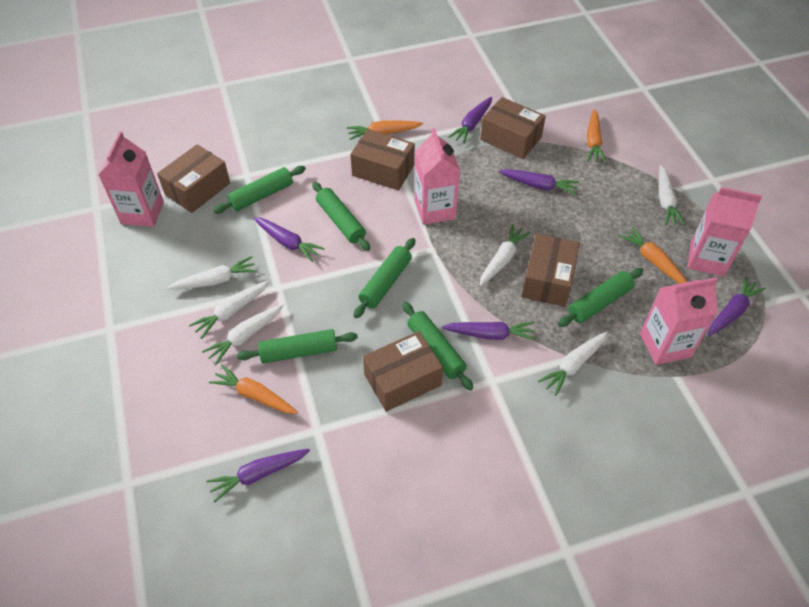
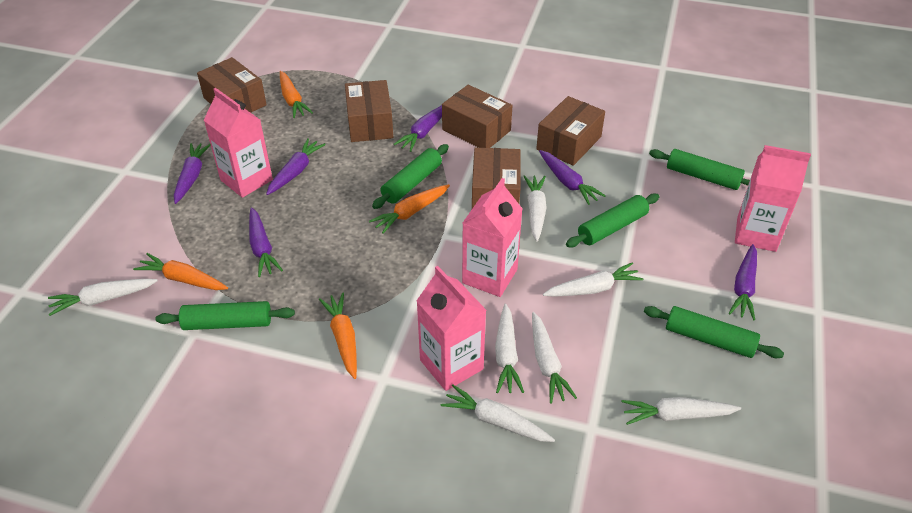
green rolling pin: 6 -> 5
white carrot: 6 -> 7

